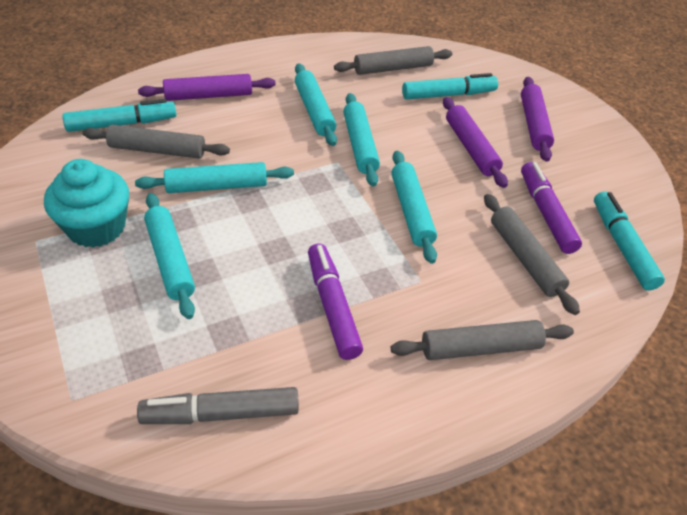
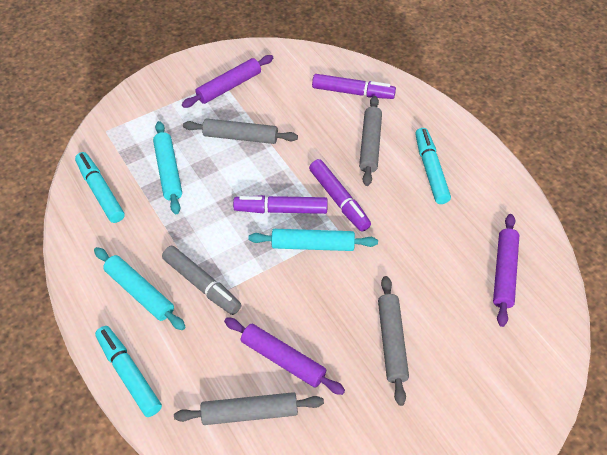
purple marker: 2 -> 3
turquoise cupcake: 1 -> 0
turquoise rolling pin: 5 -> 3

